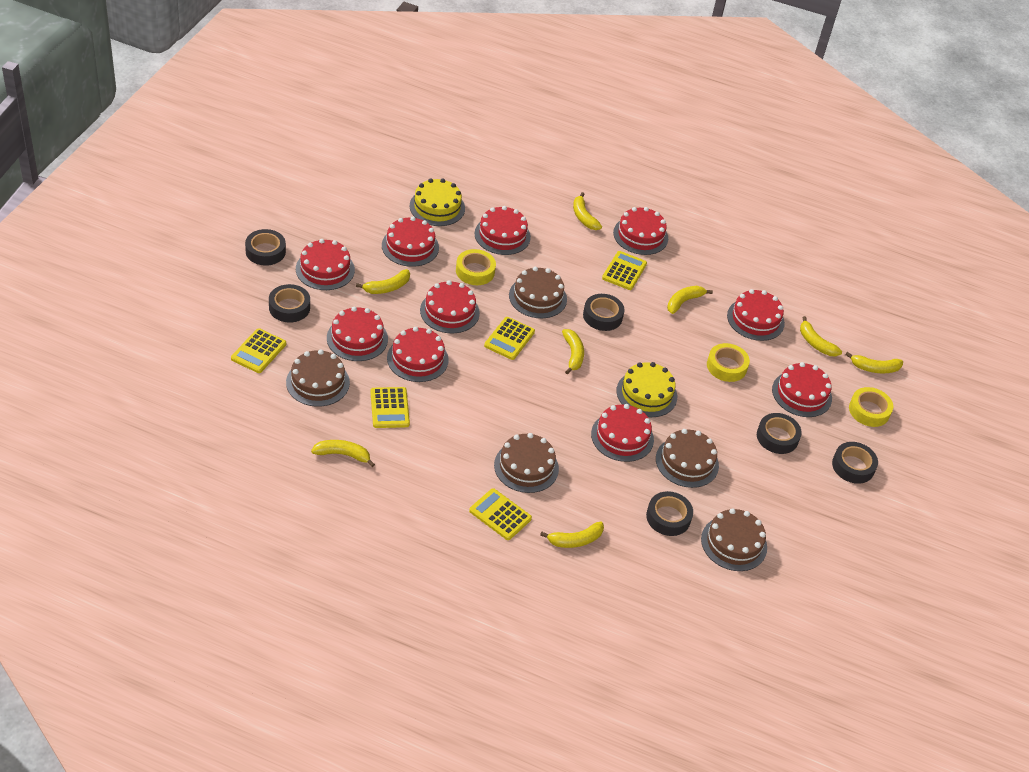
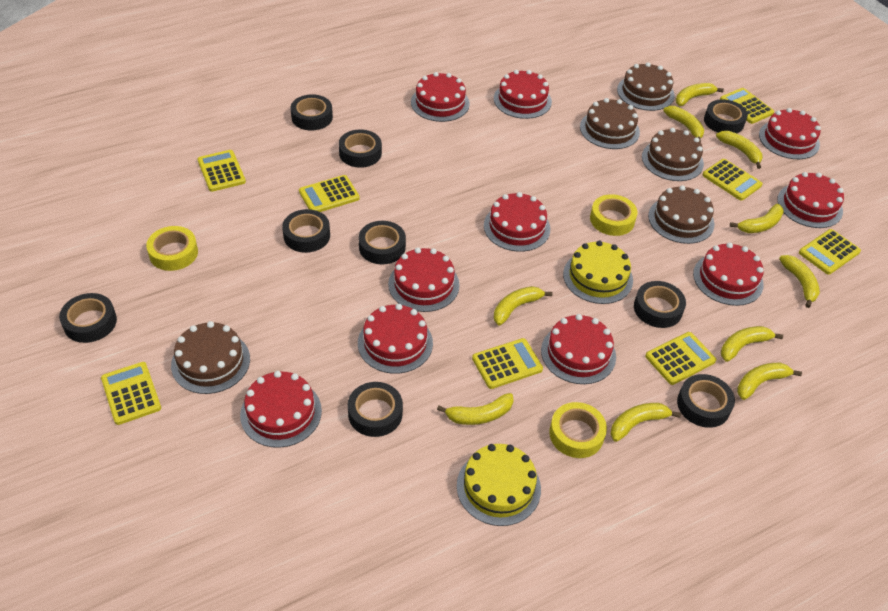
black tape: 6 -> 9
yellow banana: 8 -> 10
yellow calculator: 5 -> 8

